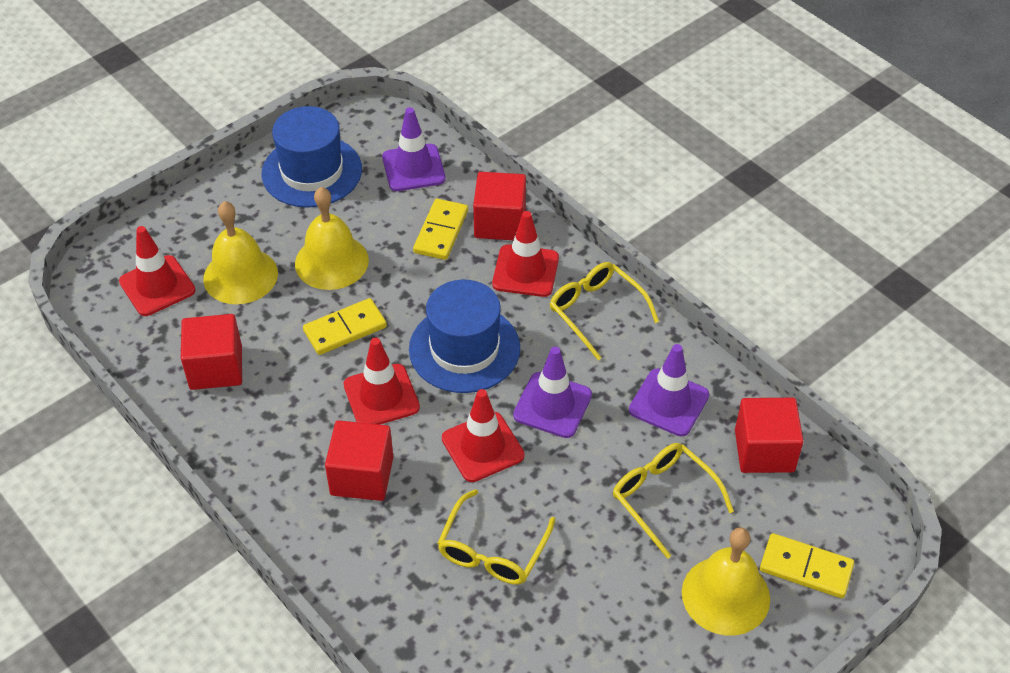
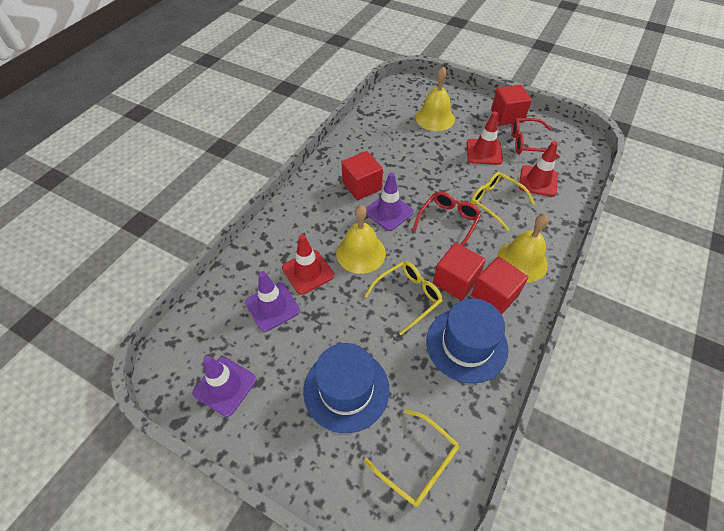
red glasses: 0 -> 2
red traffic cone: 4 -> 3
yellow domino: 3 -> 0

